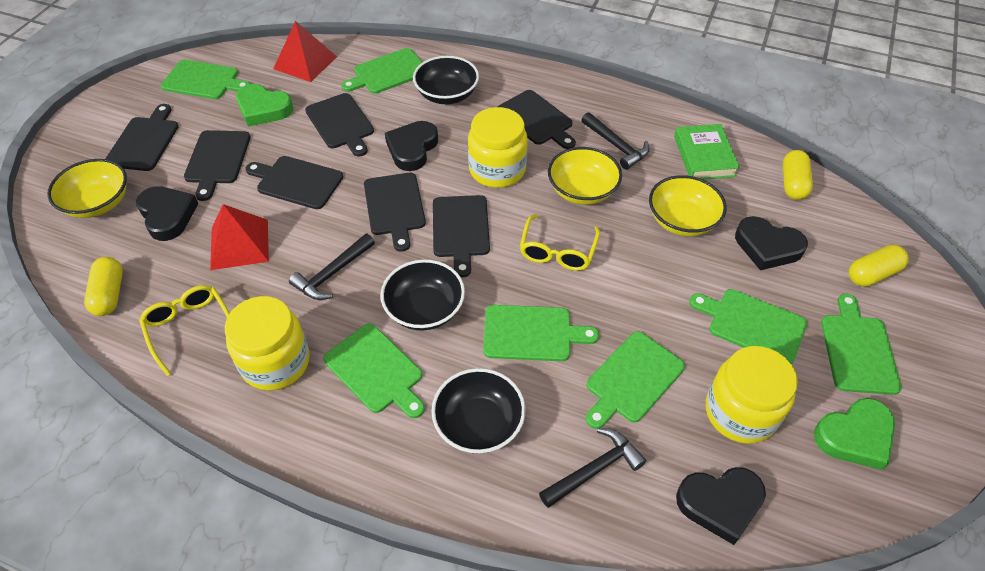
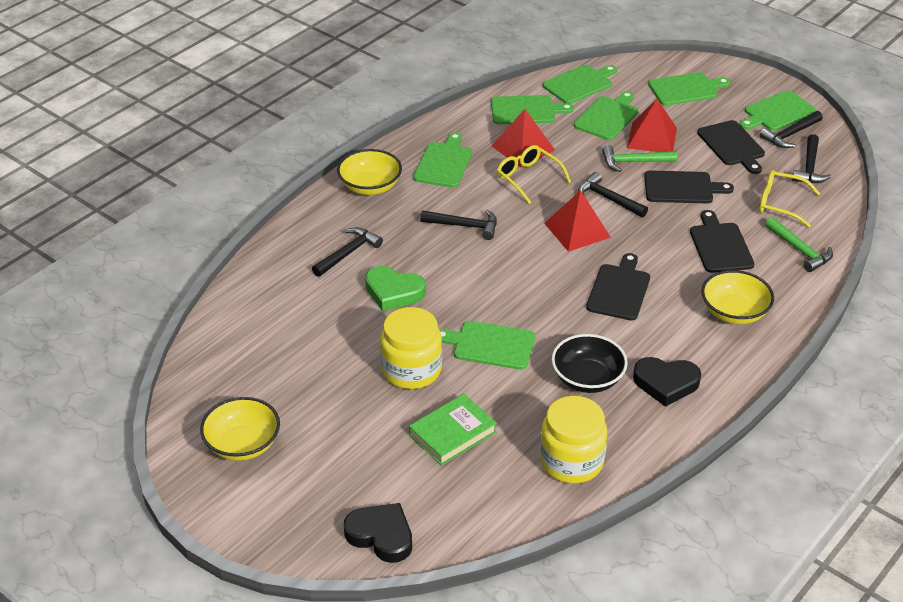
black bowl: 3 -> 1
black cutting board: 7 -> 4
black hammer: 3 -> 5
black heart: 4 -> 2
green hammer: 0 -> 2
green heart: 2 -> 1
red pyramid: 2 -> 3
yellow capsule: 3 -> 0
yellow jar: 3 -> 2

